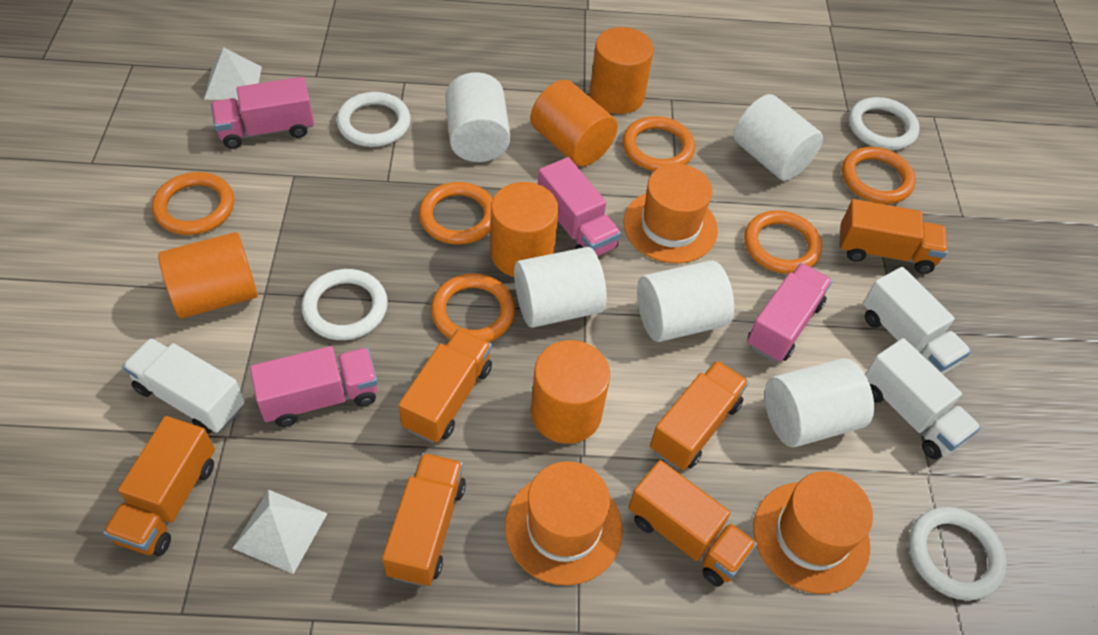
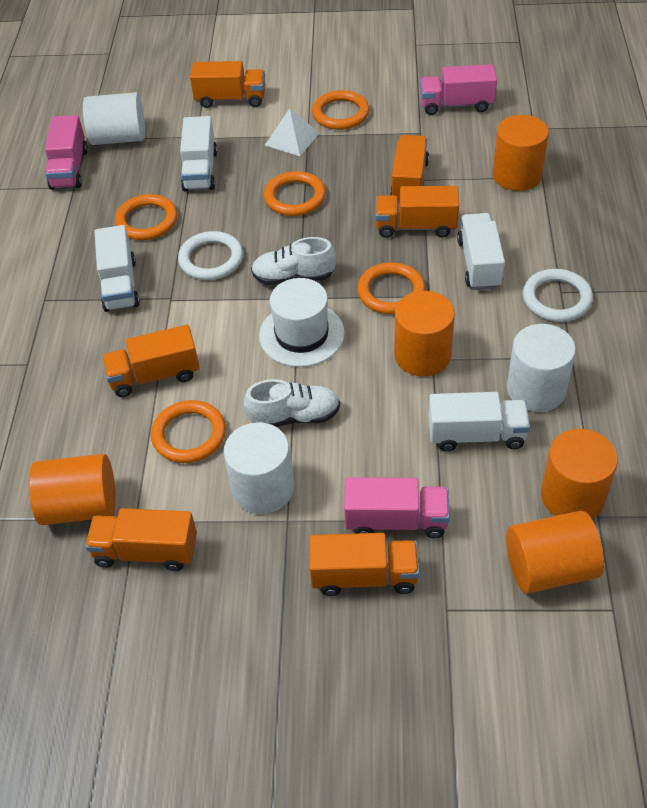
orange hat: 3 -> 0
orange ring: 6 -> 5
pink truck: 4 -> 3
white cylinder: 5 -> 3
white hat: 0 -> 1
white pyramid: 2 -> 1
white ring: 4 -> 2
white shoe: 0 -> 2
white truck: 3 -> 4

